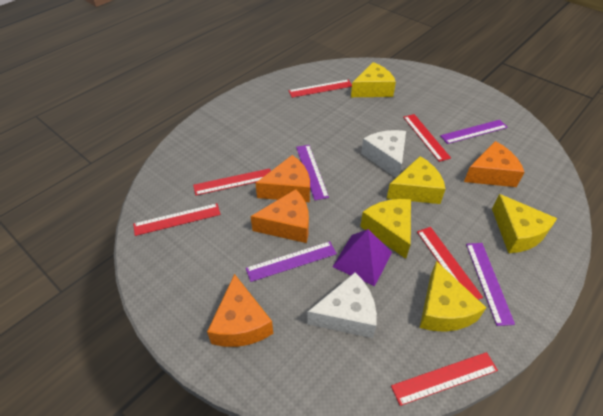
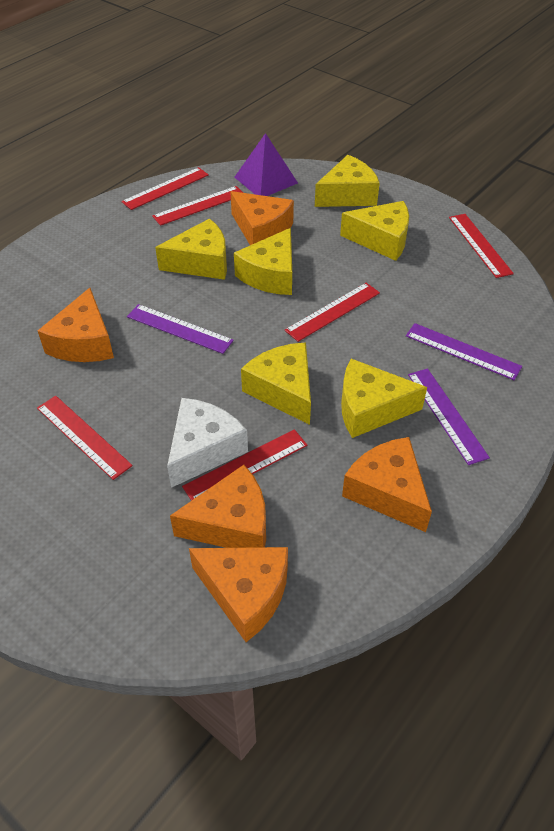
orange cheese: 4 -> 5
purple ruler: 4 -> 3
white cheese: 2 -> 1
yellow cheese: 5 -> 6

